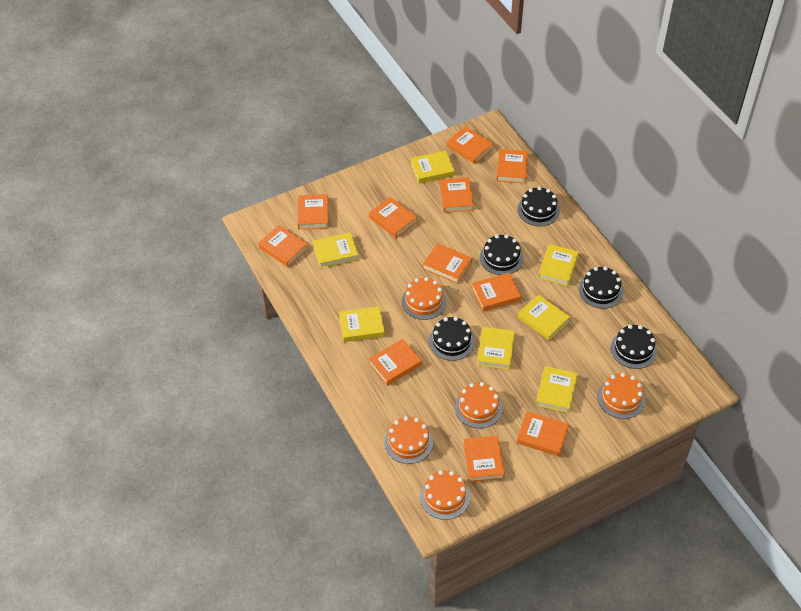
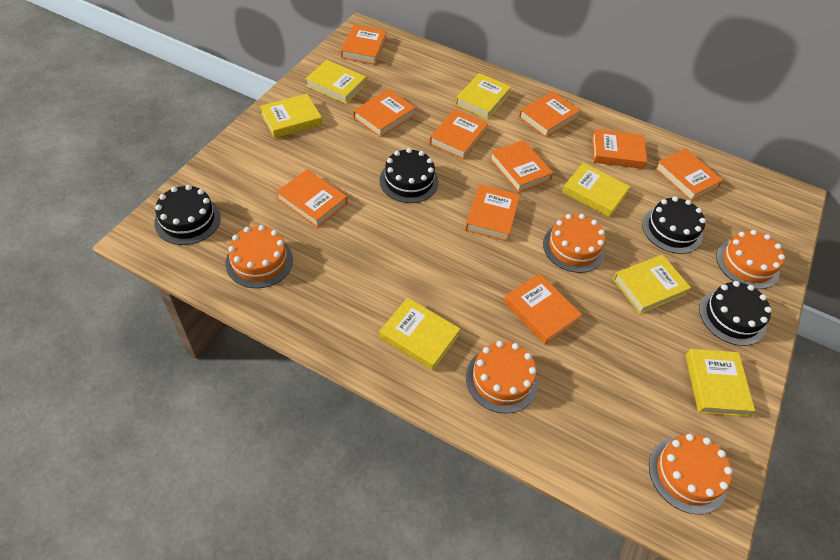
black cake: 5 -> 4
orange book: 11 -> 10

